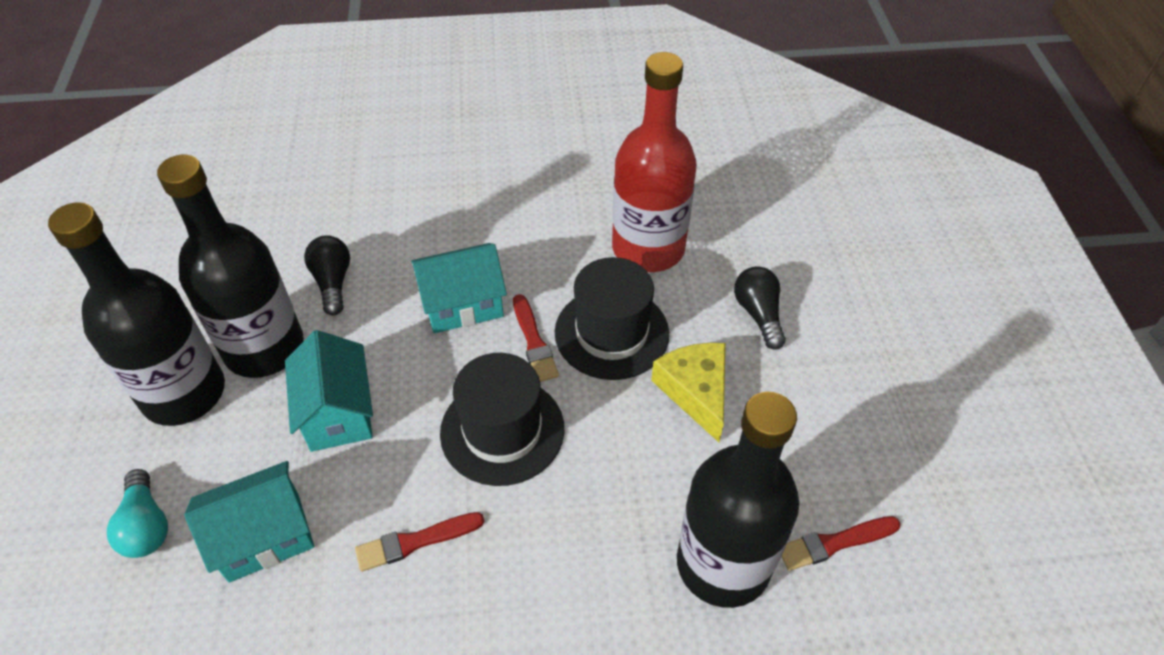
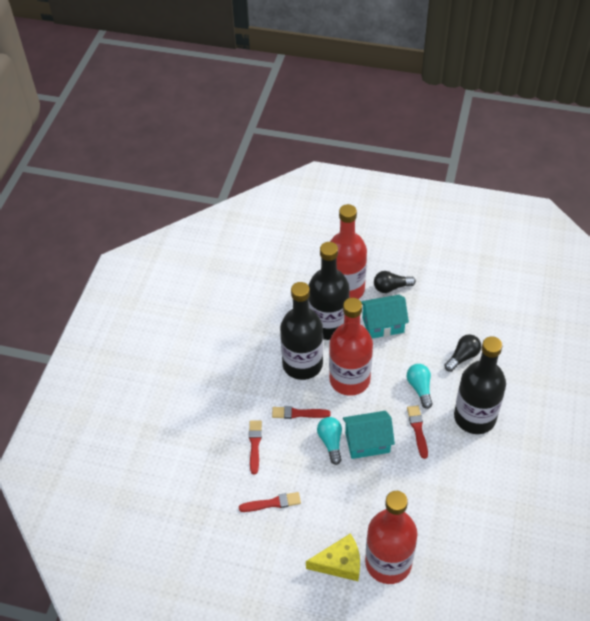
black hat: 2 -> 0
red bottle: 1 -> 3
red brush: 3 -> 4
turquoise house: 3 -> 2
turquoise light bulb: 1 -> 2

